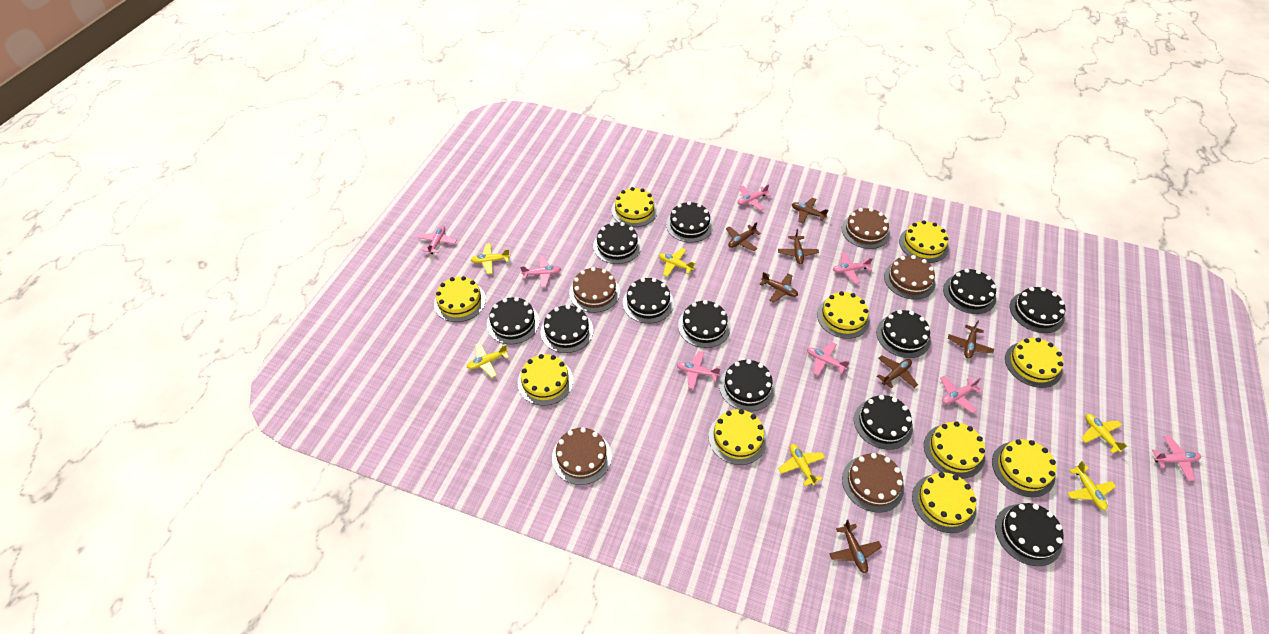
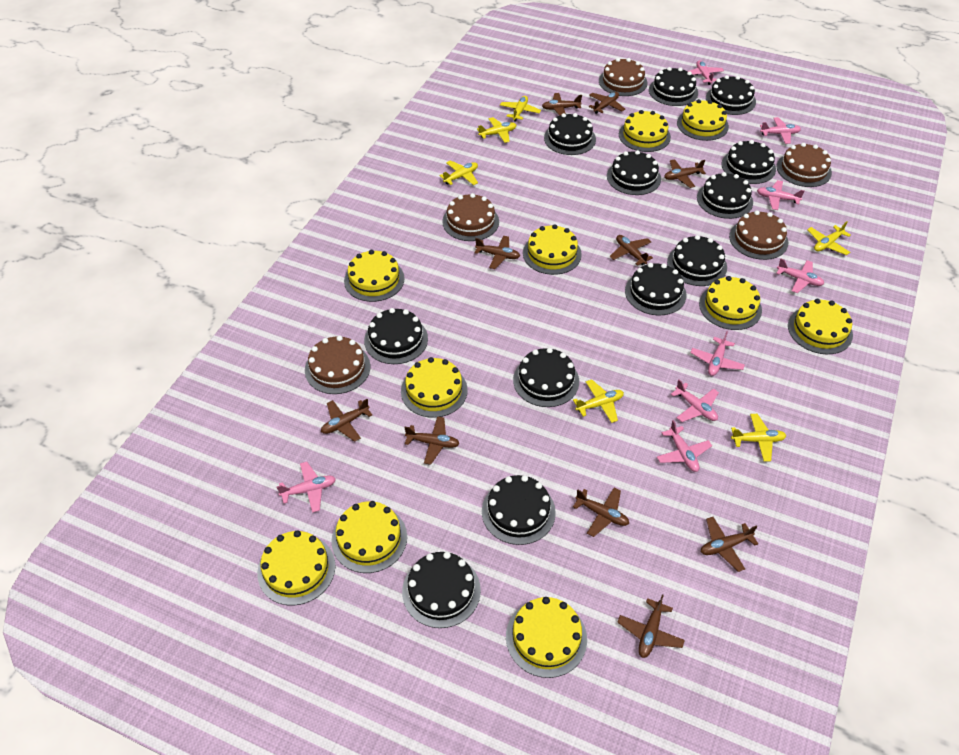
brown plane: 7 -> 10

